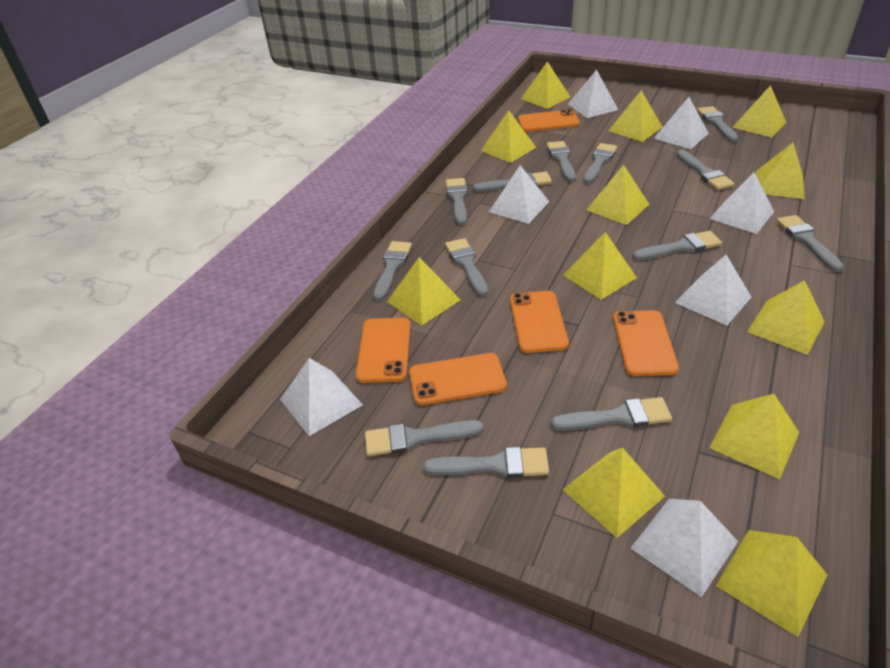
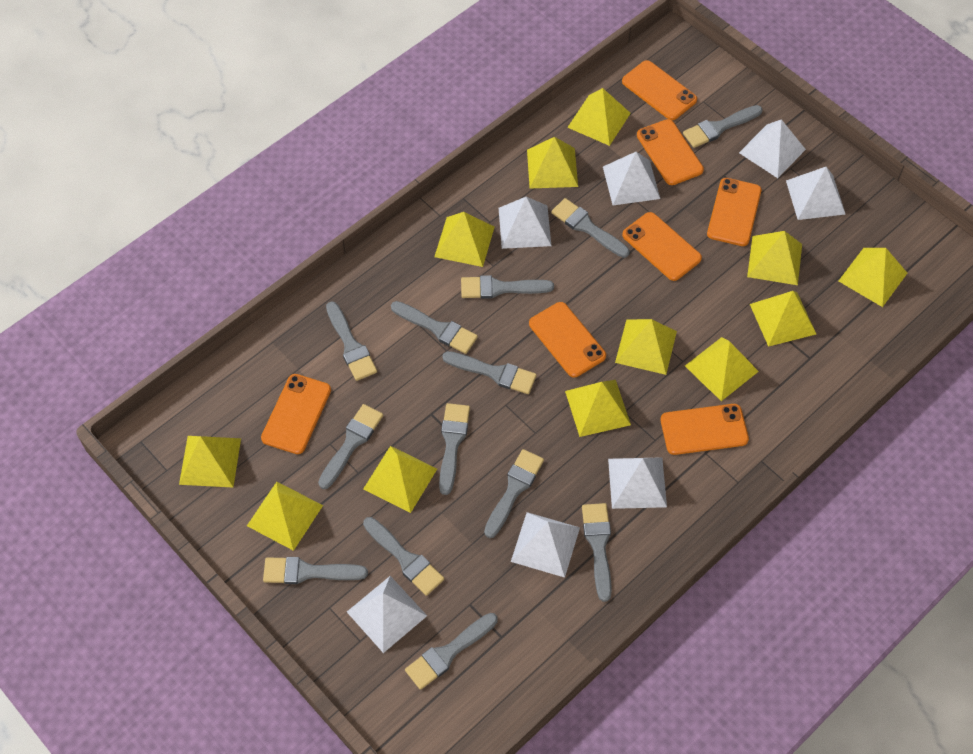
orange phone: 5 -> 7

